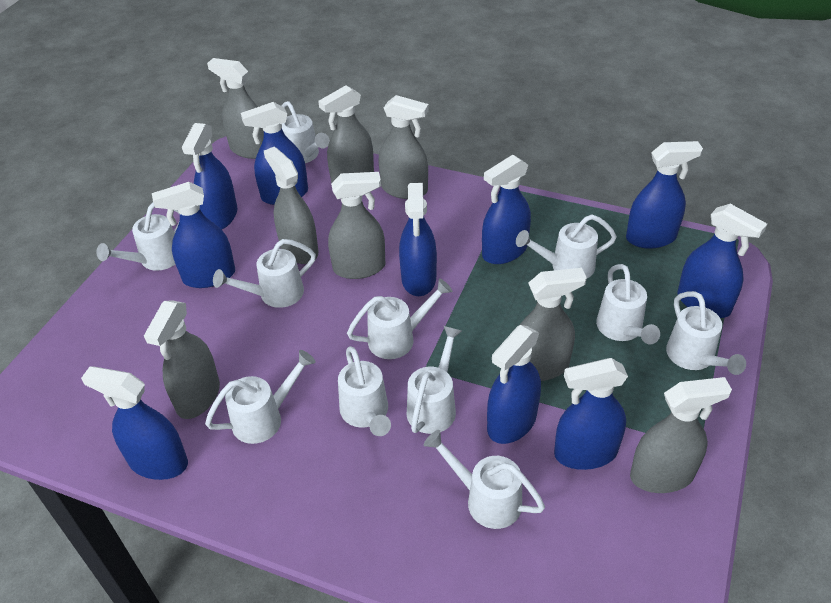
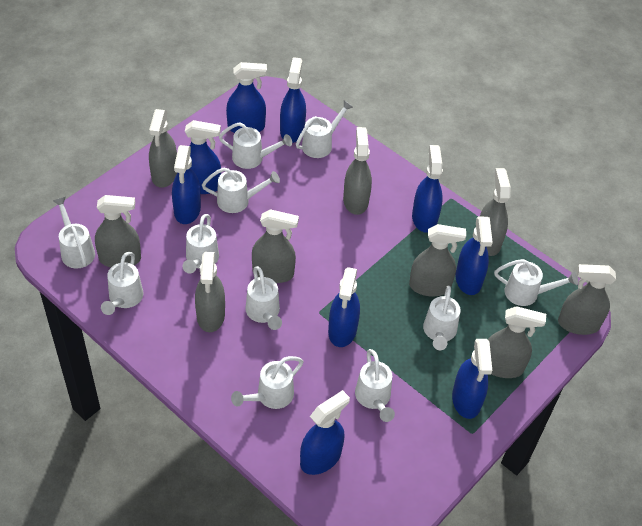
blue spray bottle: 10 -> 9
grey spray bottle: 8 -> 9

